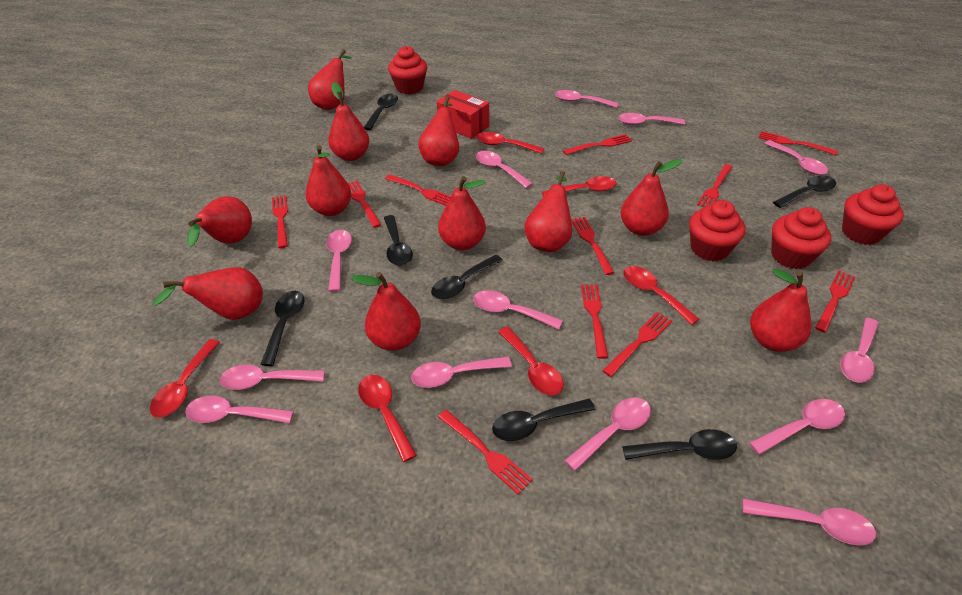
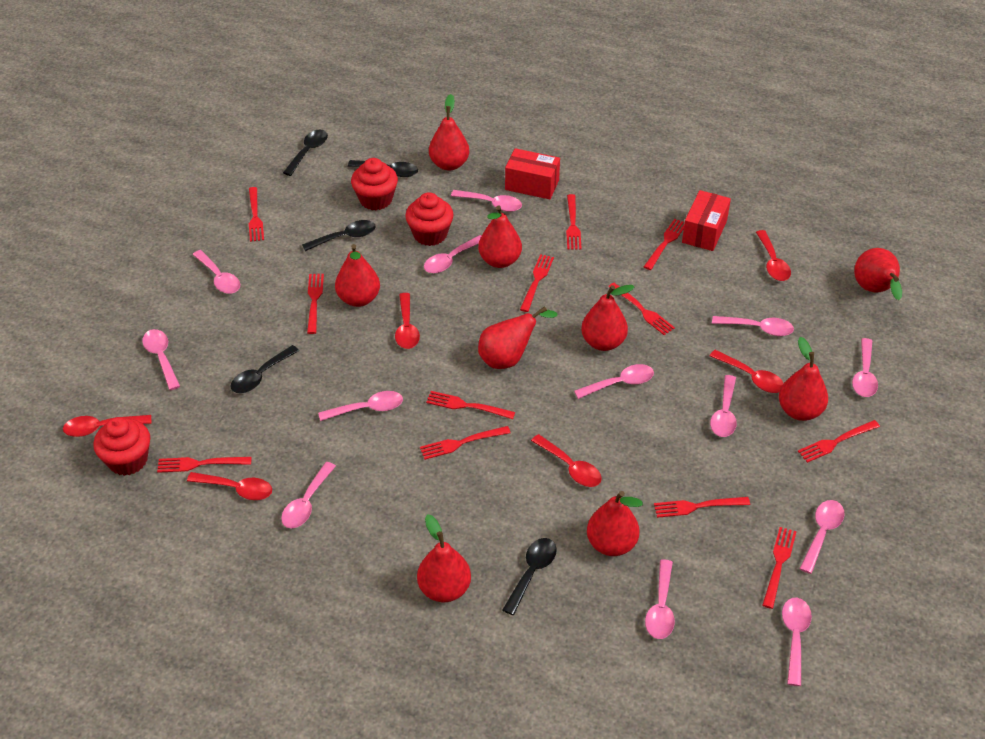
black spoon: 7 -> 5
red box: 1 -> 2
red cupcake: 4 -> 3
red fork: 11 -> 12
red pear: 11 -> 9

